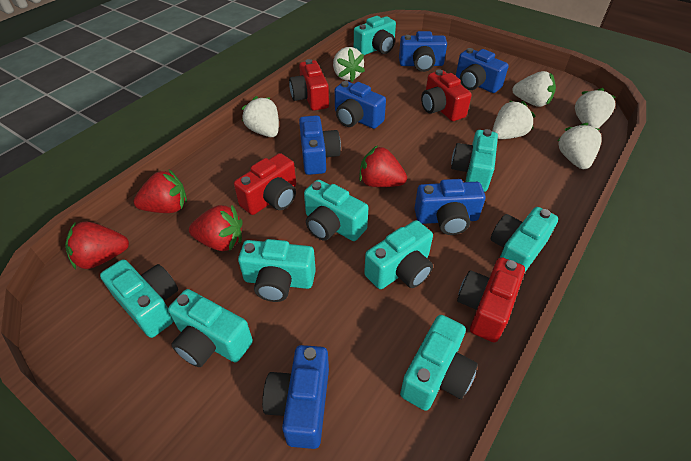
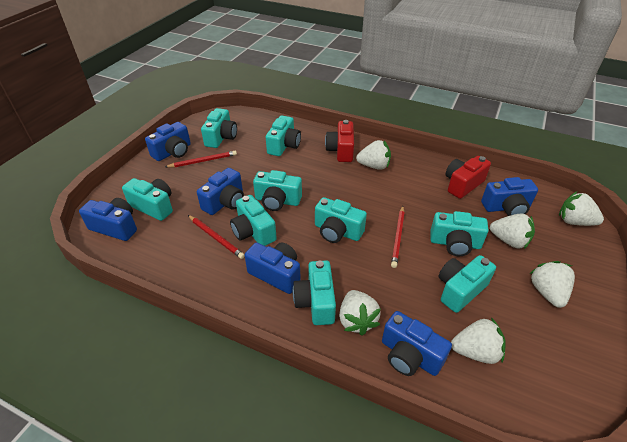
red camera: 4 -> 2
red pencil: 0 -> 3
red strawberry: 4 -> 0

